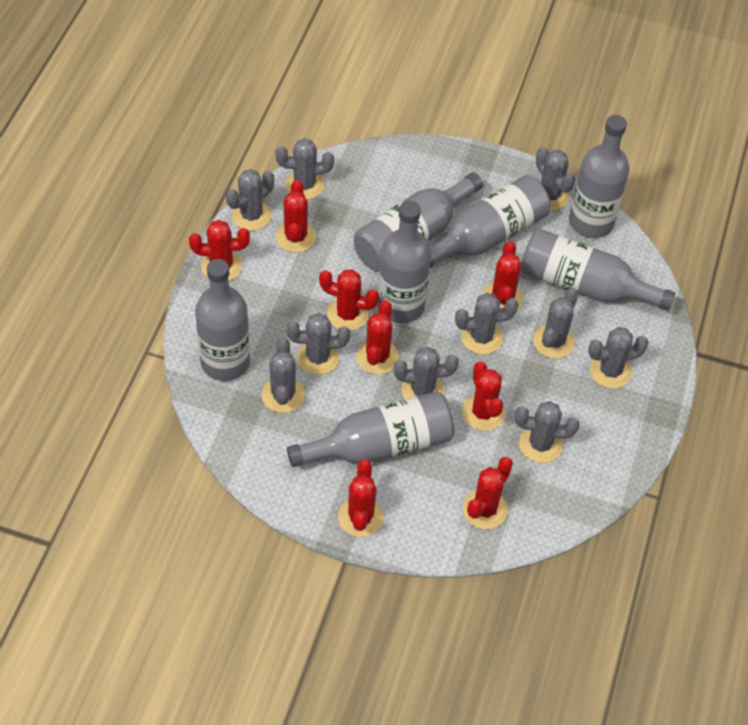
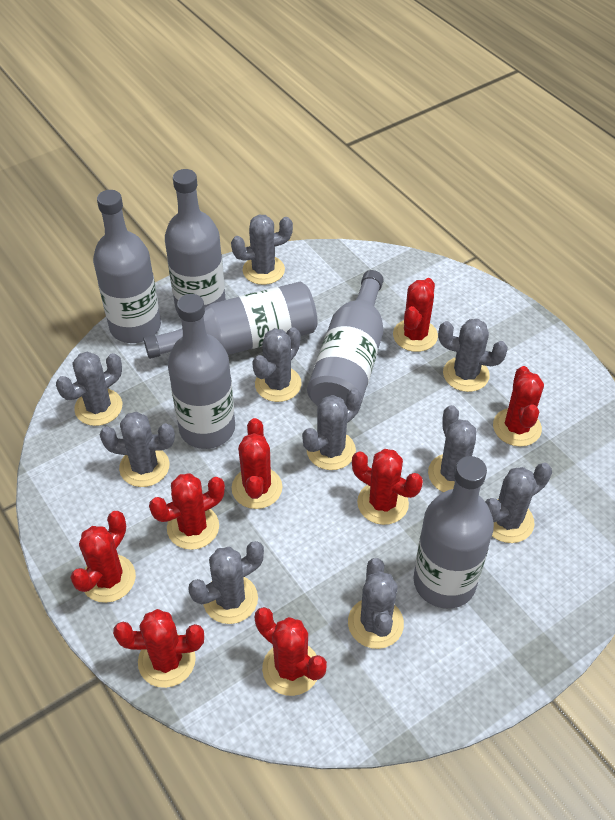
grey bottle: 7 -> 6

